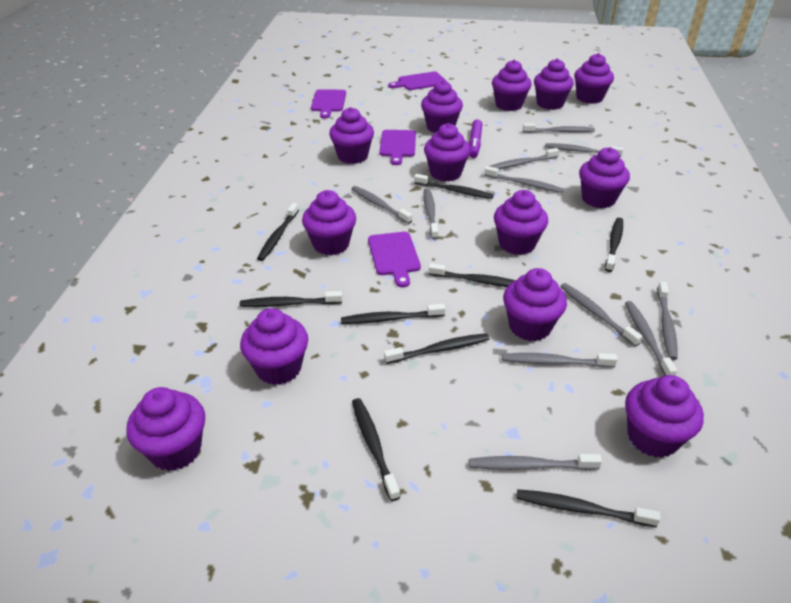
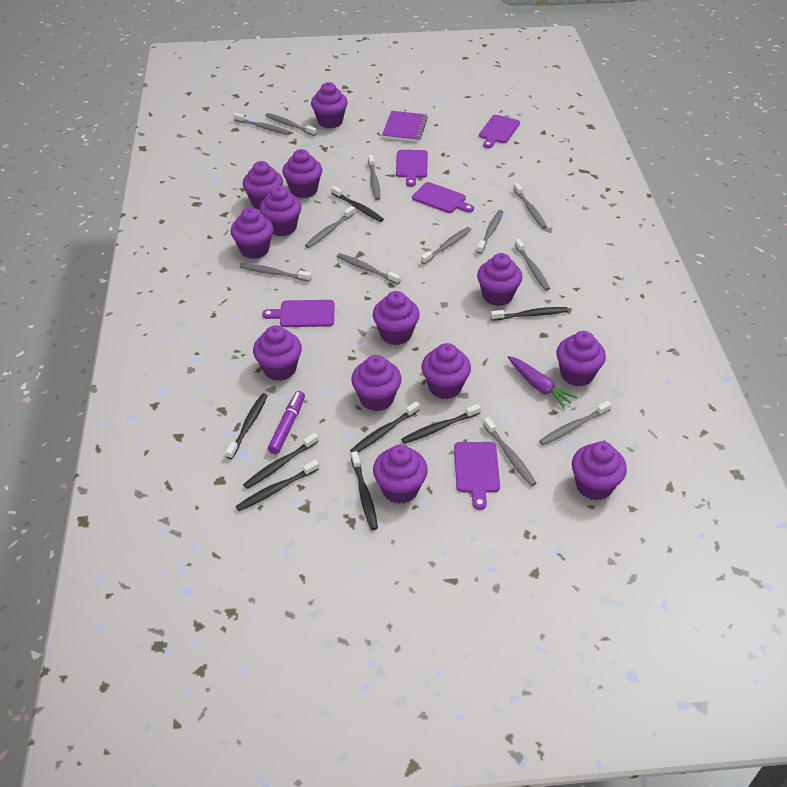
black toothbrush: 9 -> 8
grey toothbrush: 11 -> 12
purple carrot: 0 -> 1
purple cutting board: 4 -> 5
purple notebook: 0 -> 1

